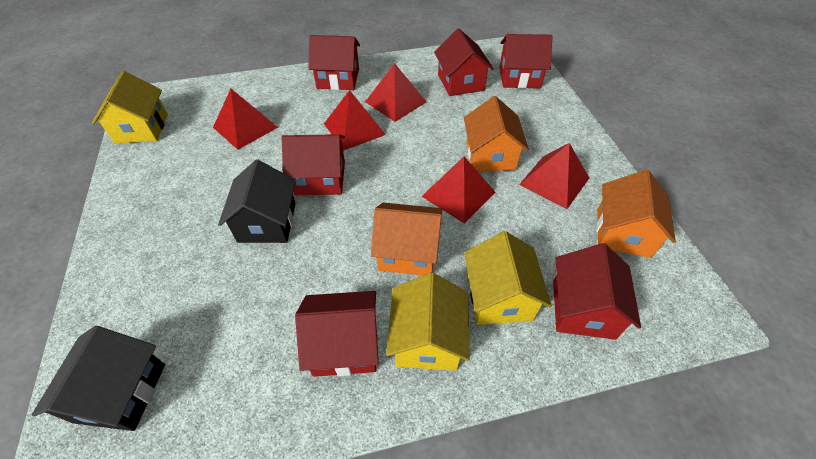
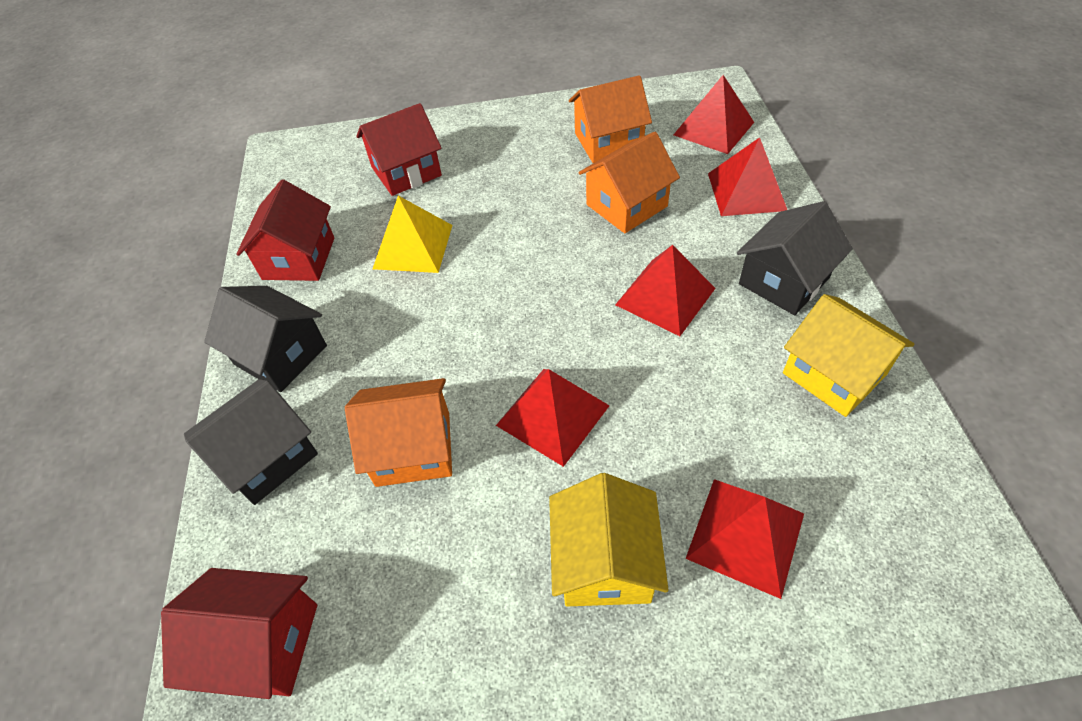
black house: 2 -> 3
red house: 6 -> 3
yellow house: 3 -> 2
yellow pyramid: 0 -> 1

